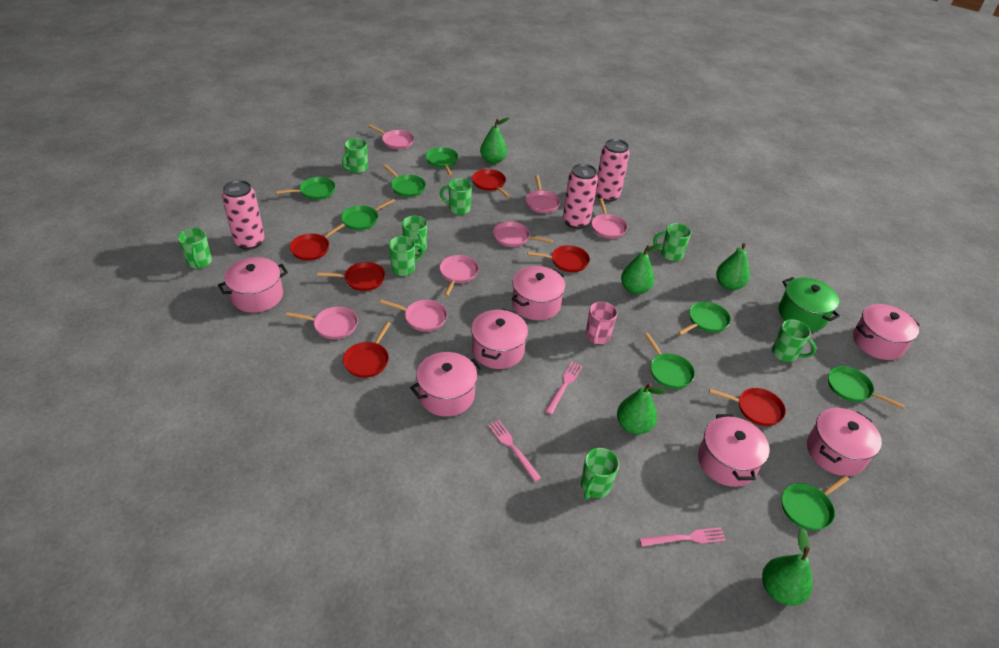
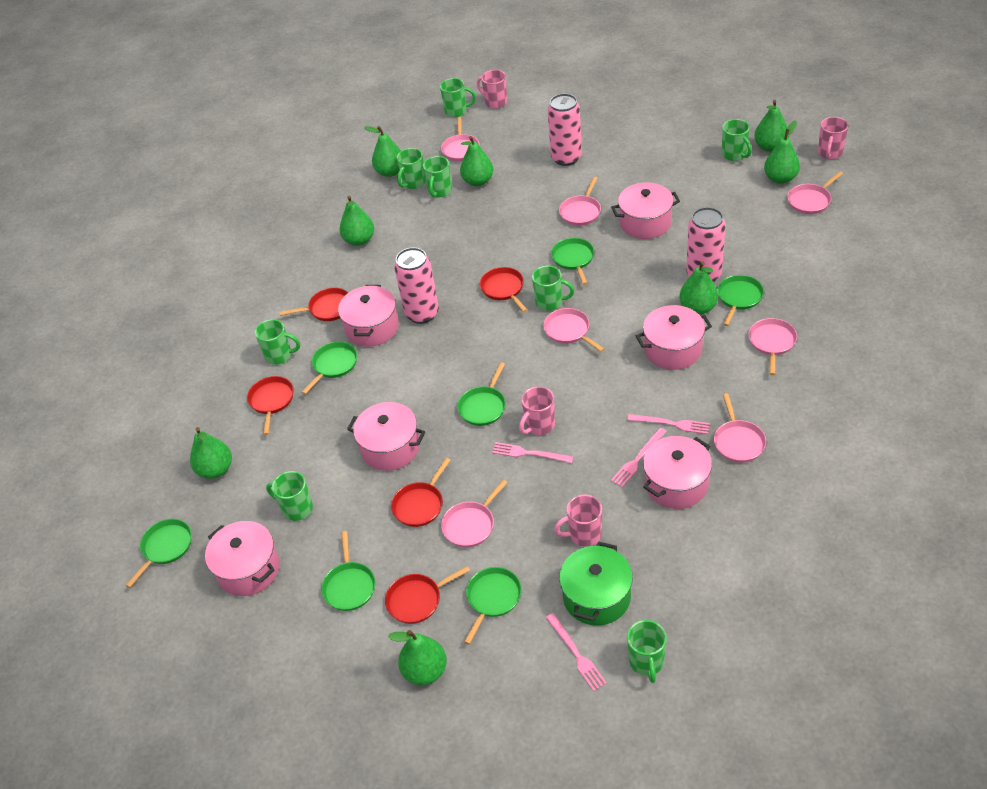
green pan: 8 -> 7
green pear: 5 -> 8
pink fork: 3 -> 4
pink mug: 1 -> 4
pink pot: 7 -> 6
red pan: 6 -> 5

